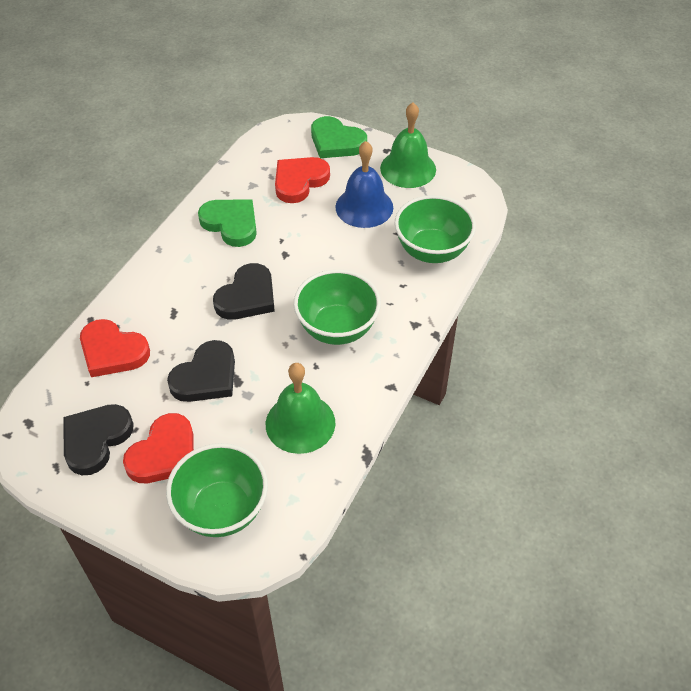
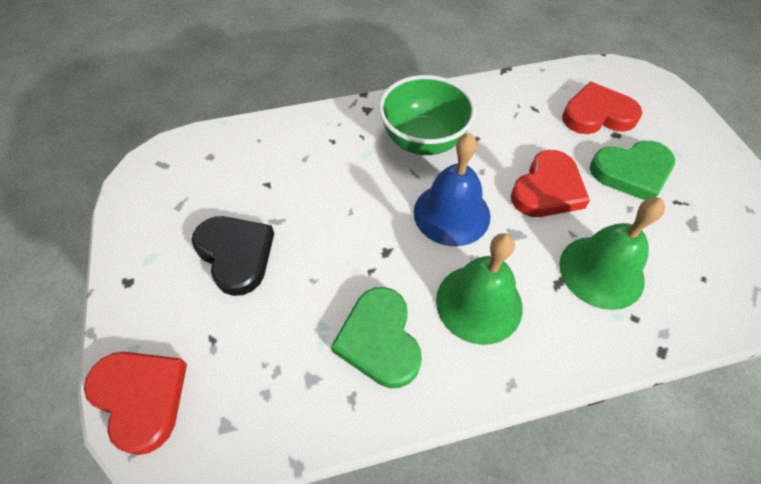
black heart: 3 -> 1
green bowl: 3 -> 1

